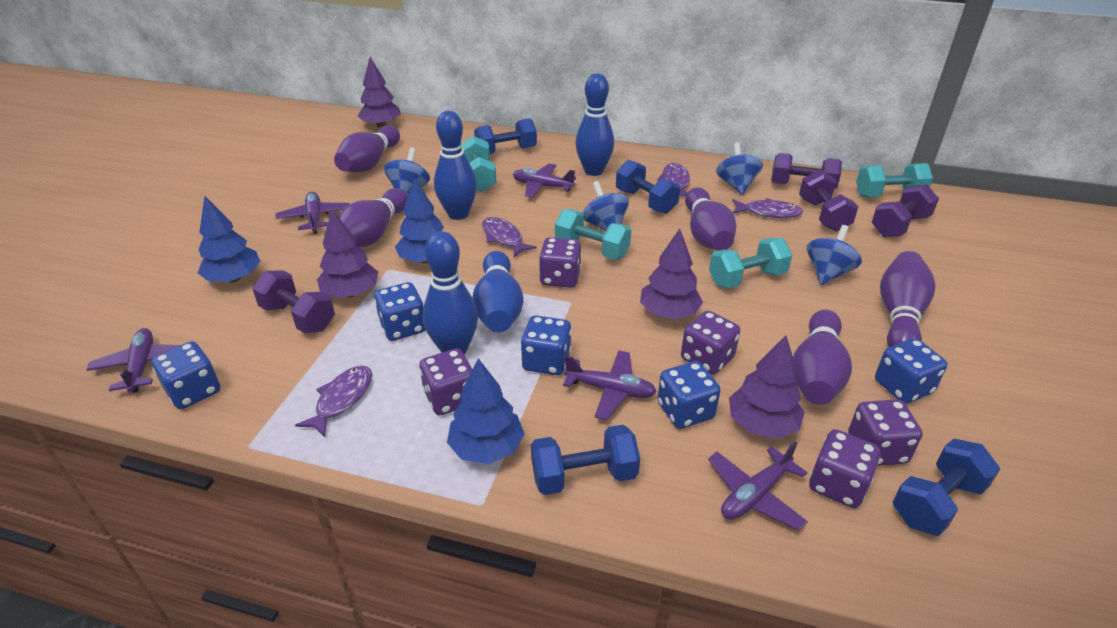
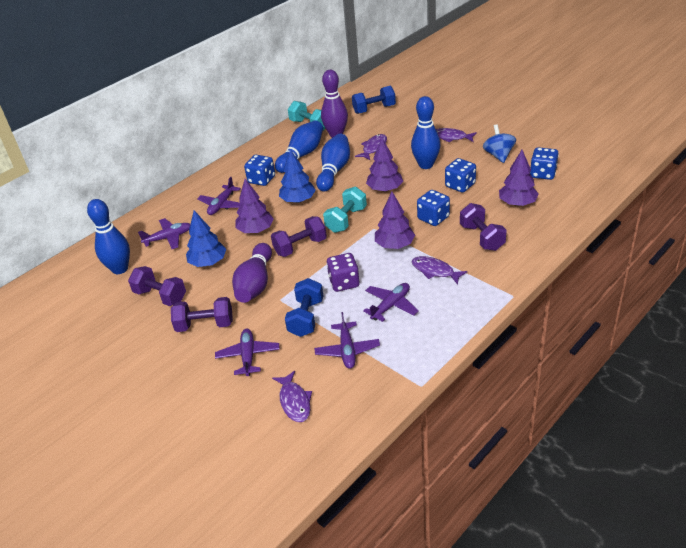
blue dice: 5 -> 4
blue dumbbell: 4 -> 2
blue spinning top: 4 -> 1
blue tree: 3 -> 2
purple bowling pin: 5 -> 2
purple dice: 5 -> 1
turquoise dumbbell: 4 -> 2

